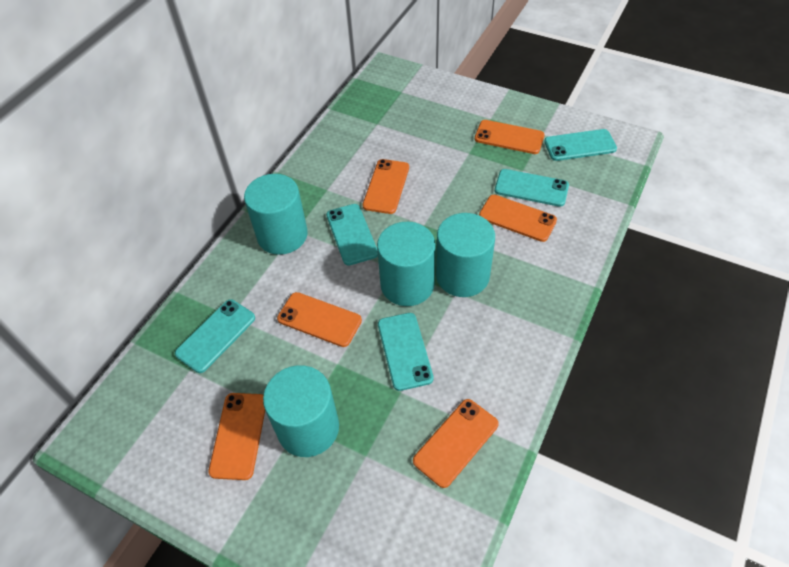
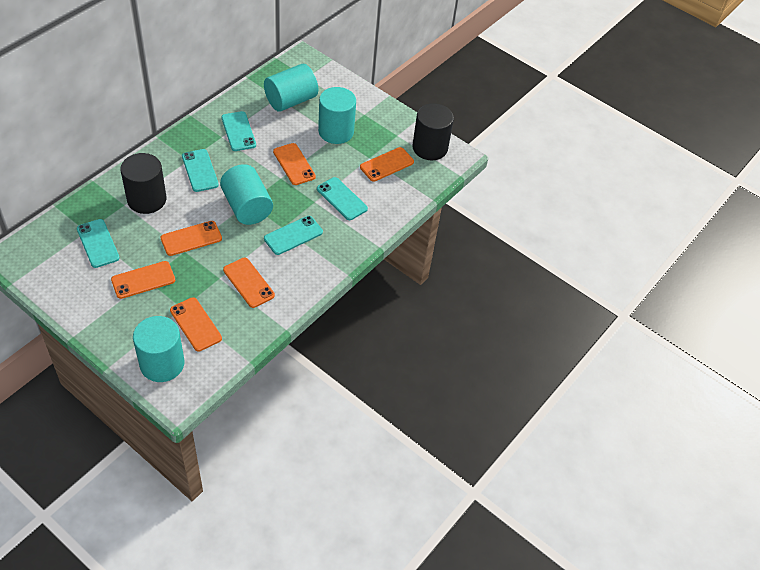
black cylinder: 0 -> 2

